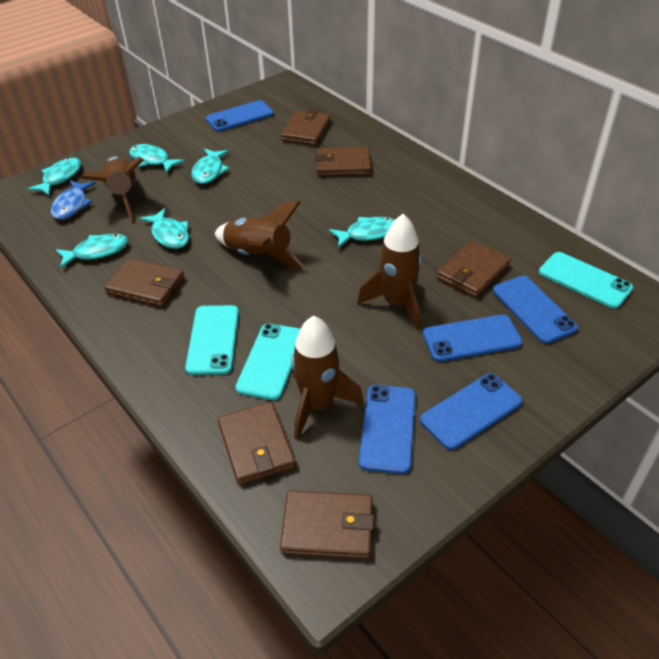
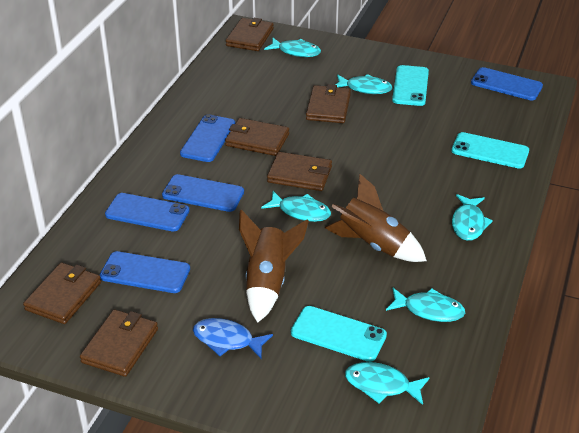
brown rocket: 4 -> 2

